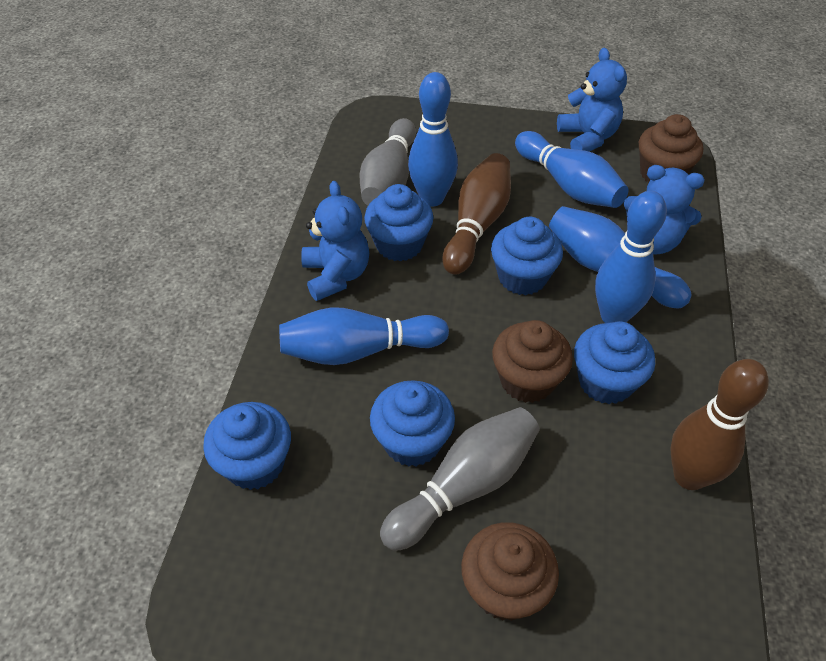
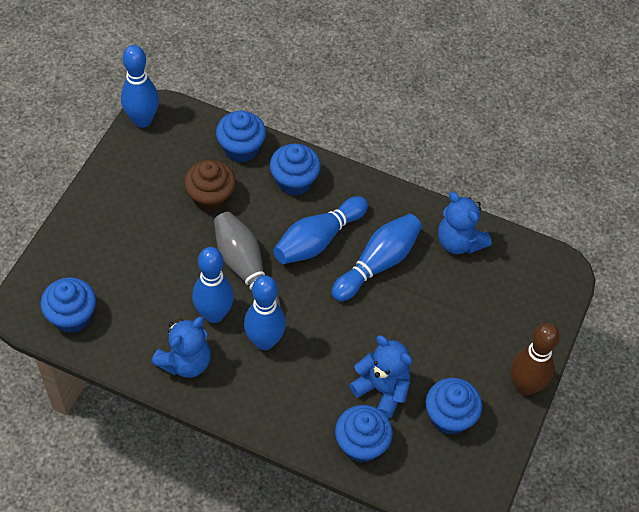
brown bowling pin: 2 -> 1
brown cupcake: 3 -> 1
grey bowling pin: 2 -> 1

